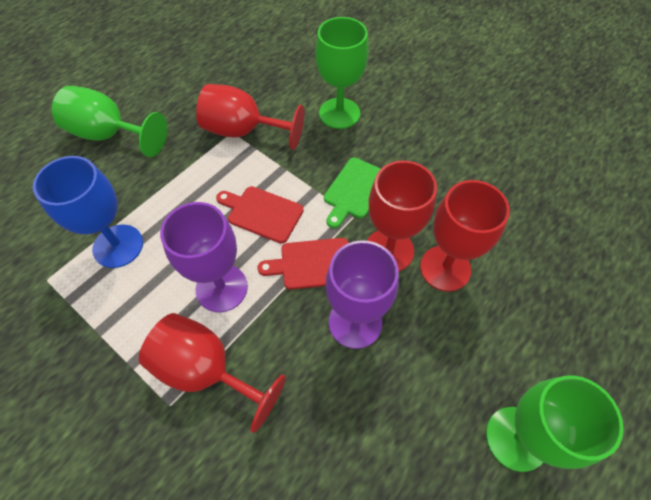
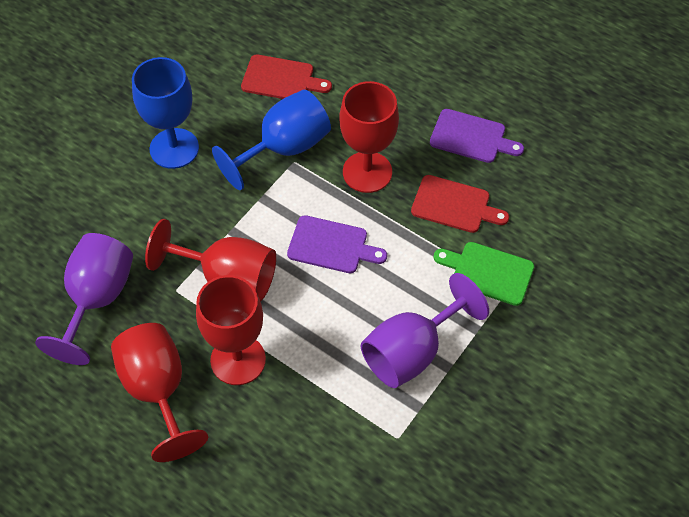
blue goblet: 1 -> 2
green goblet: 3 -> 0
purple cutting board: 0 -> 2

